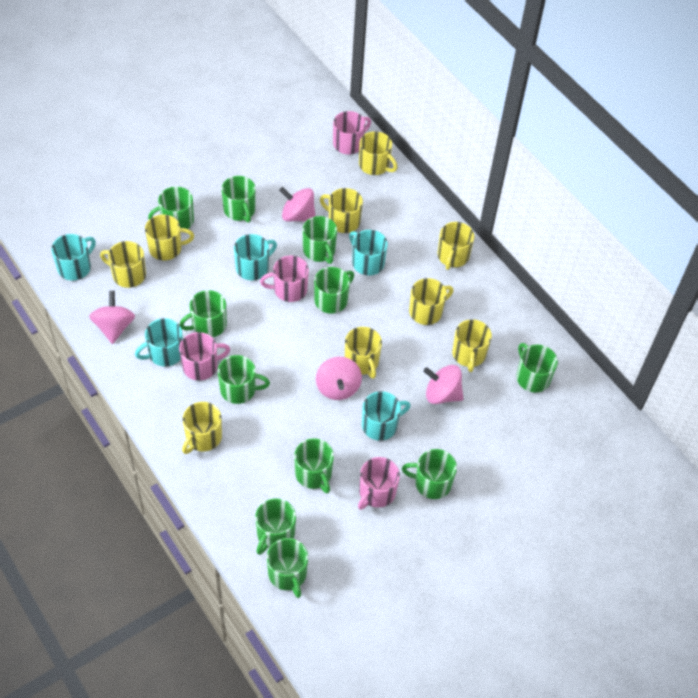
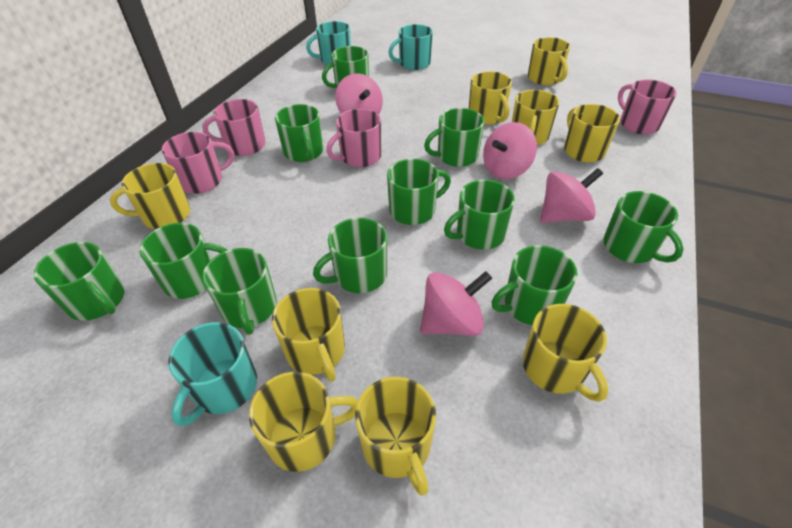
turquoise mug: 5 -> 3

